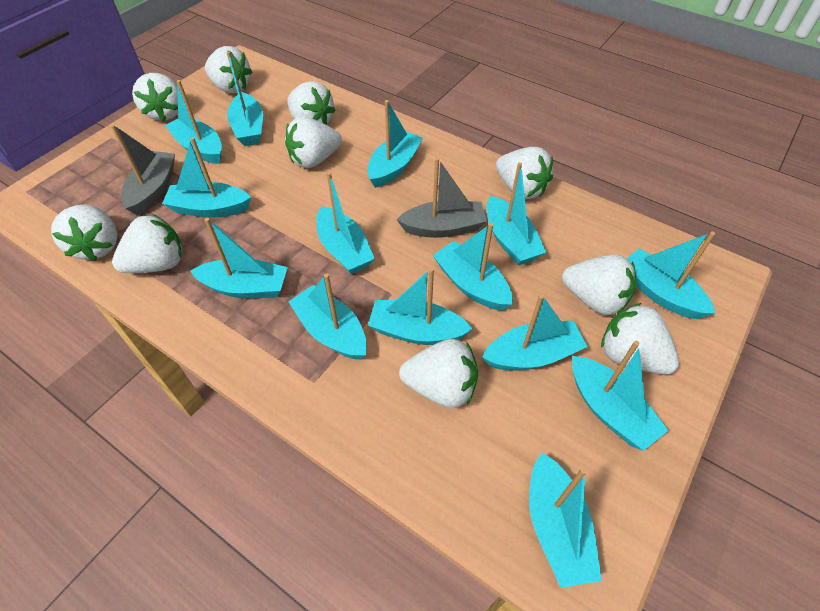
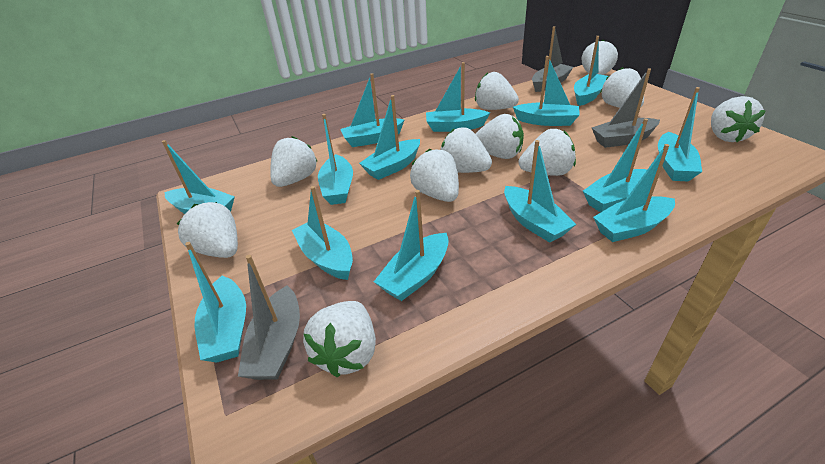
grey boat: 2 -> 3
white strawberry: 10 -> 11

